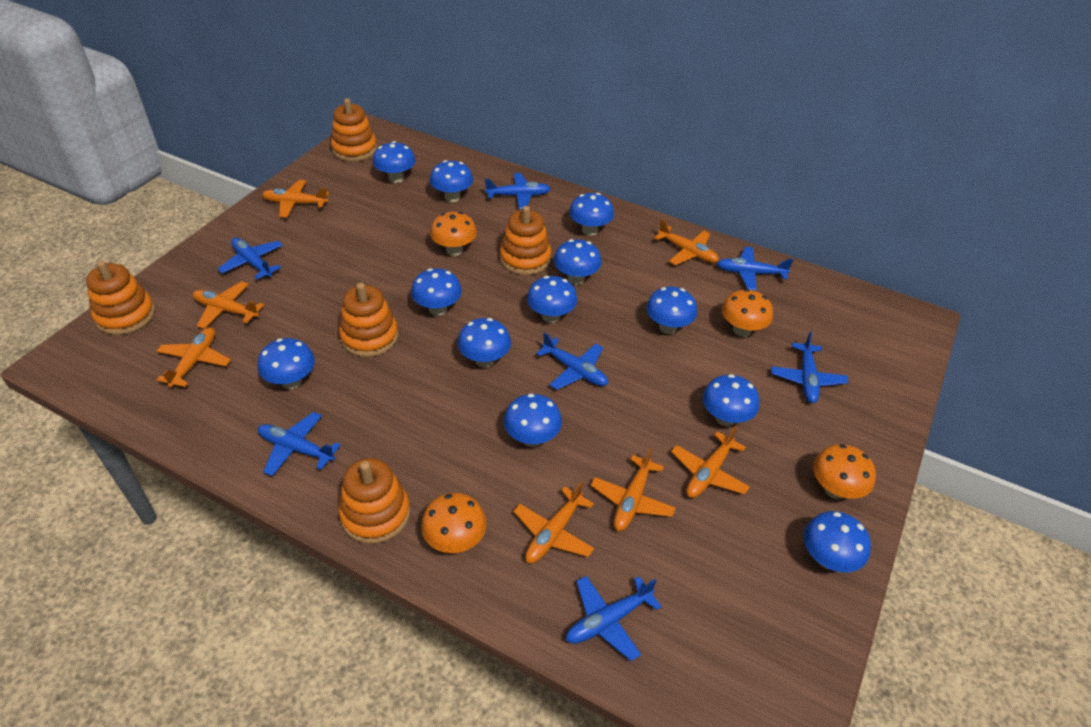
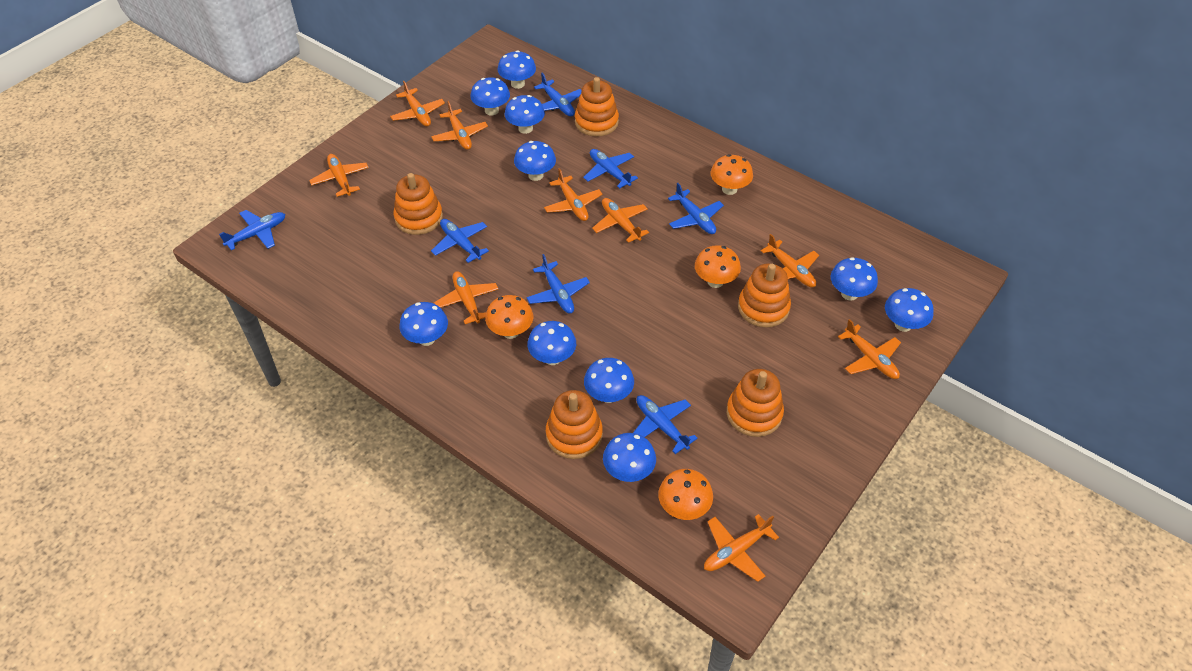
blue mushroom: 12 -> 10
orange plane: 7 -> 9

